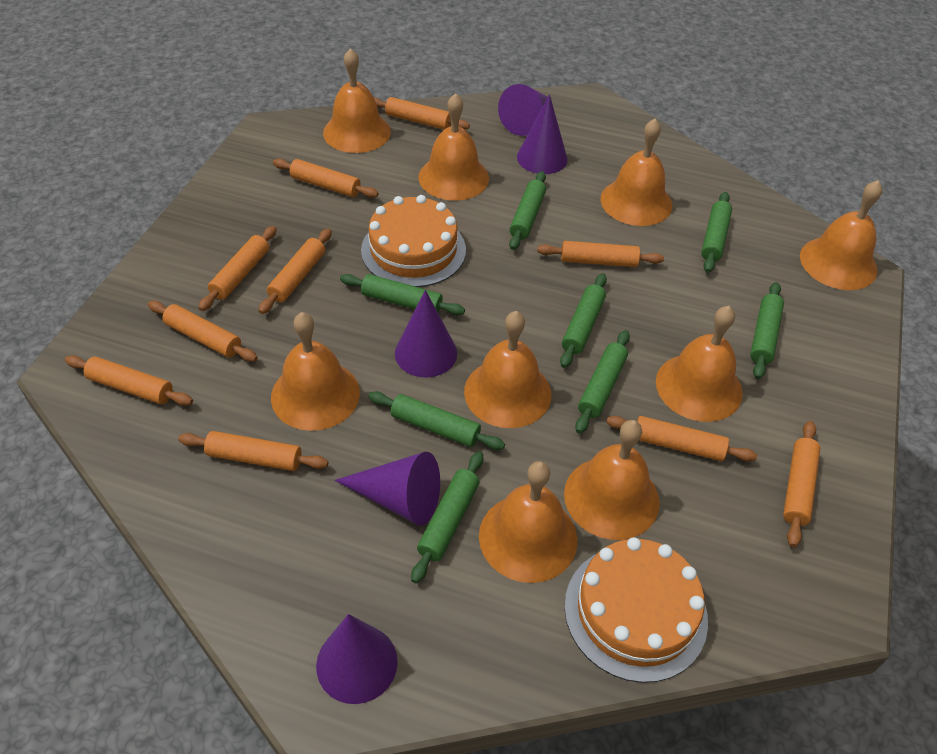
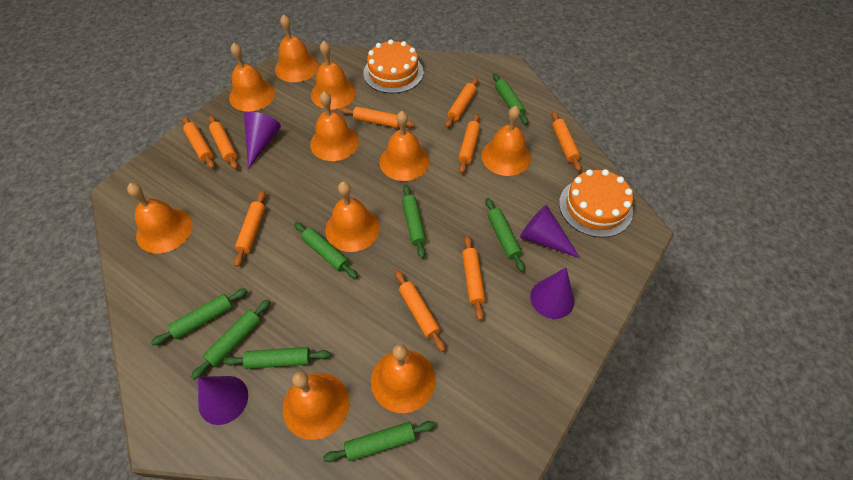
orange bell: 9 -> 10
orange rolling pin: 10 -> 9
purple cone: 5 -> 4

